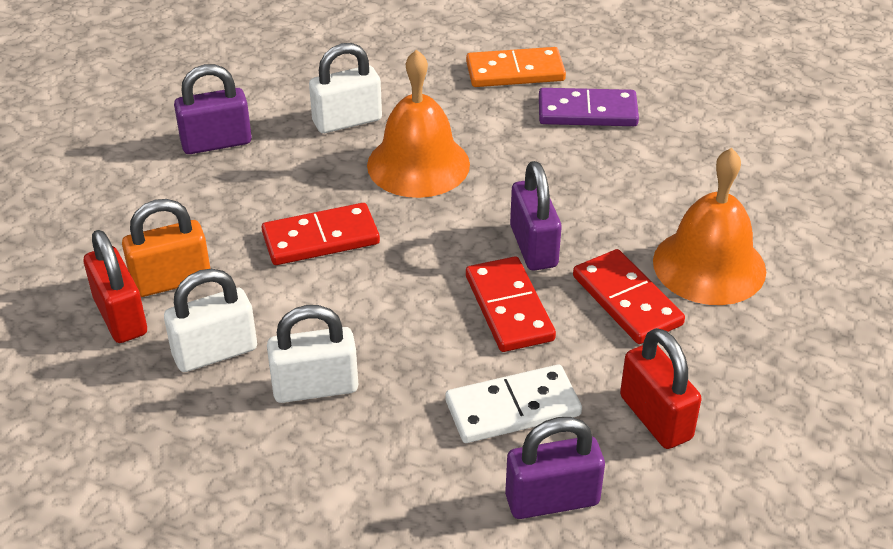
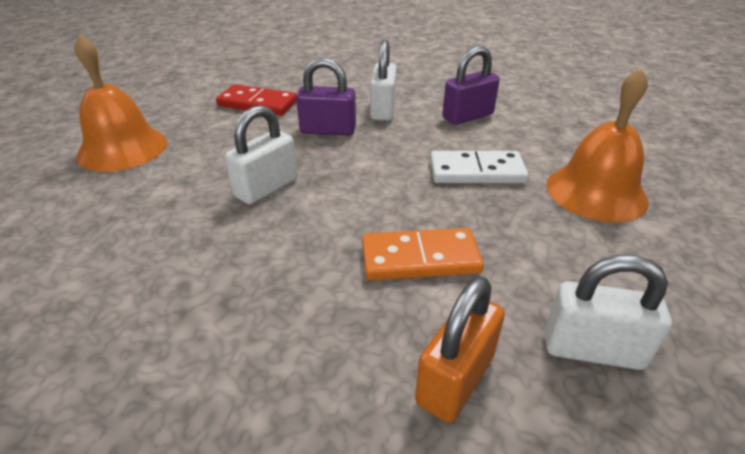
purple domino: 1 -> 0
purple padlock: 3 -> 2
red domino: 3 -> 1
red padlock: 2 -> 0

